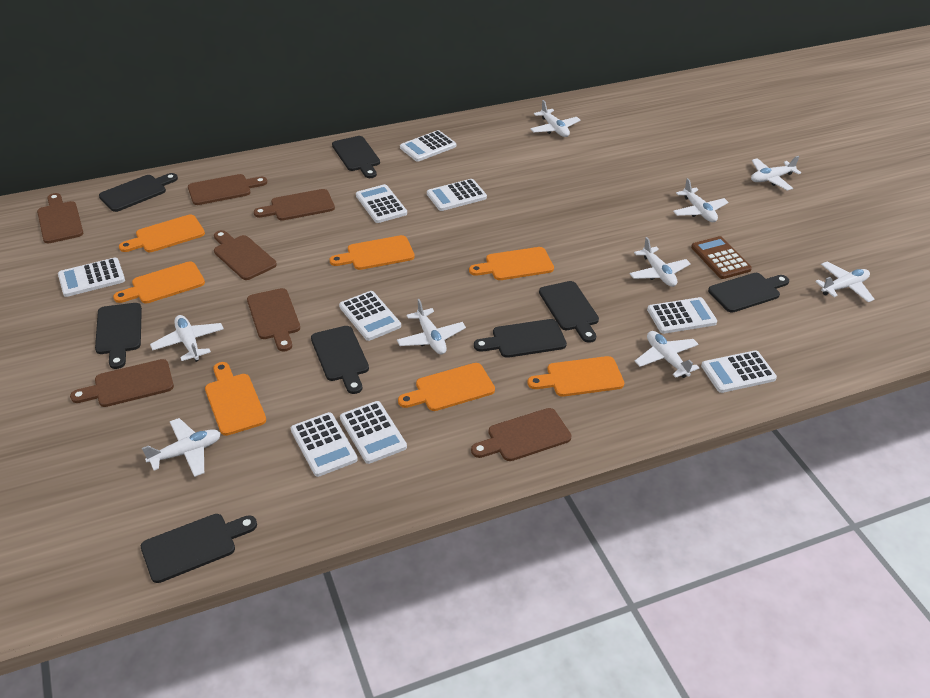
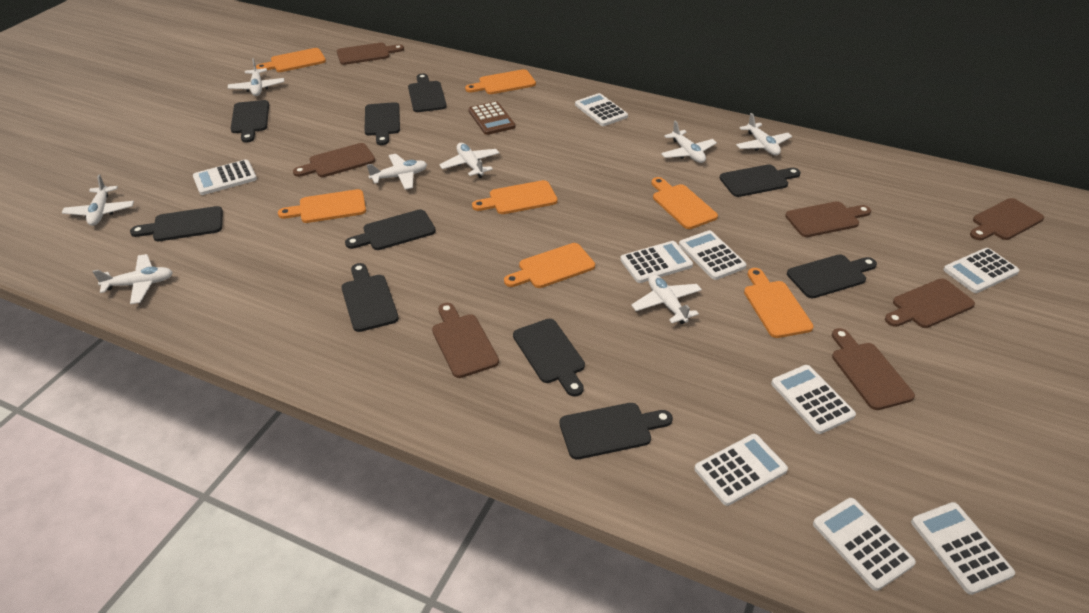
black cutting board: 8 -> 10
white plane: 9 -> 8

